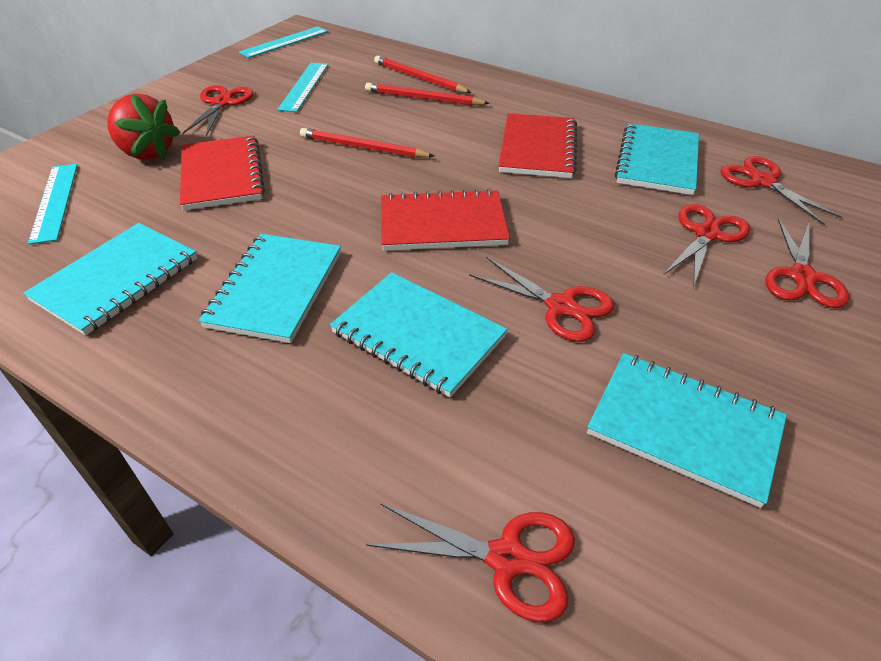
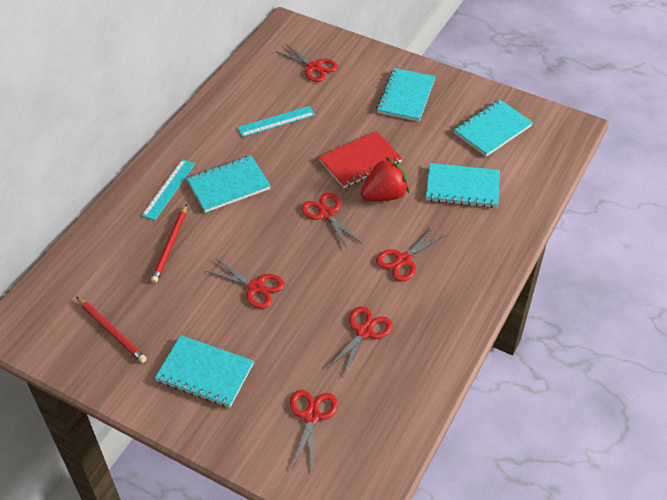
red notebook: 3 -> 1
red pencil: 3 -> 2
turquoise ruler: 3 -> 2

